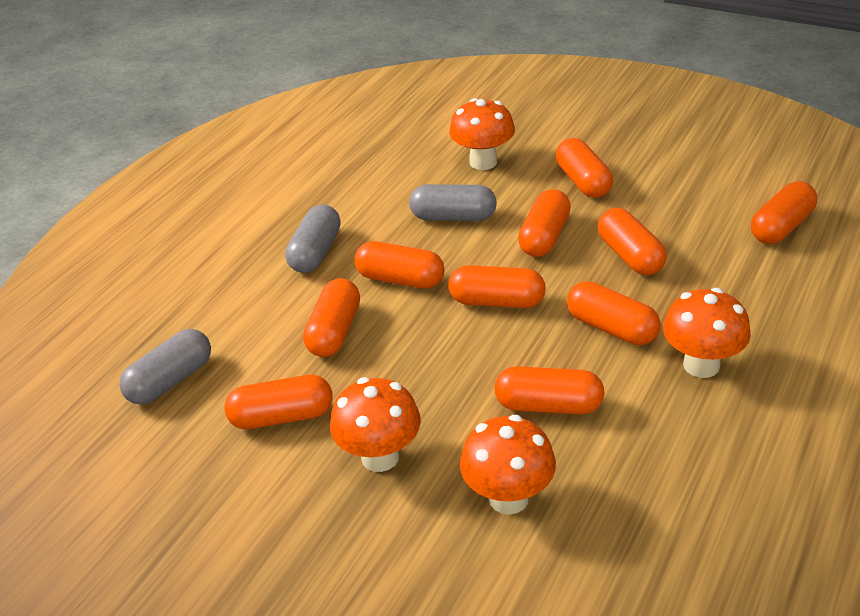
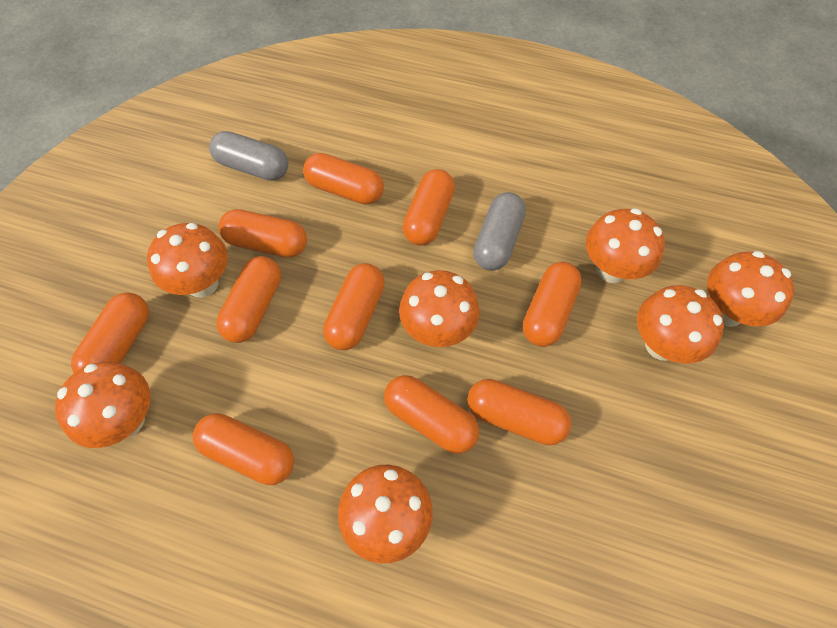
grey capsule: 3 -> 2
orange mushroom: 4 -> 7

